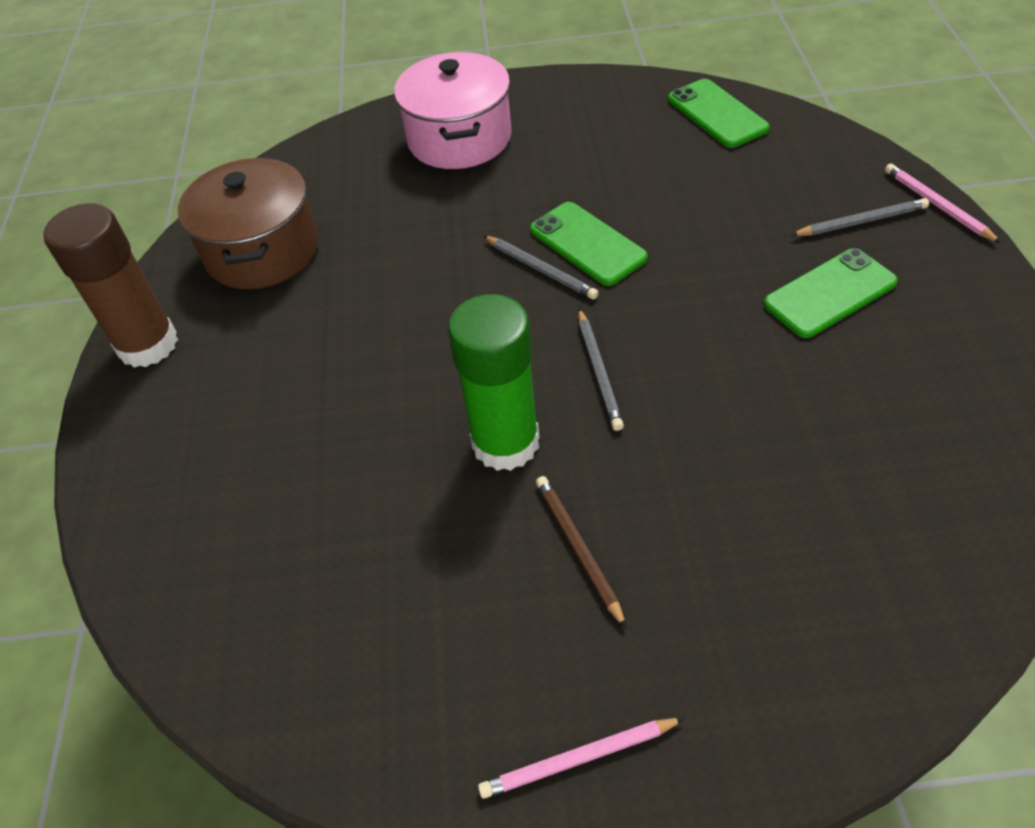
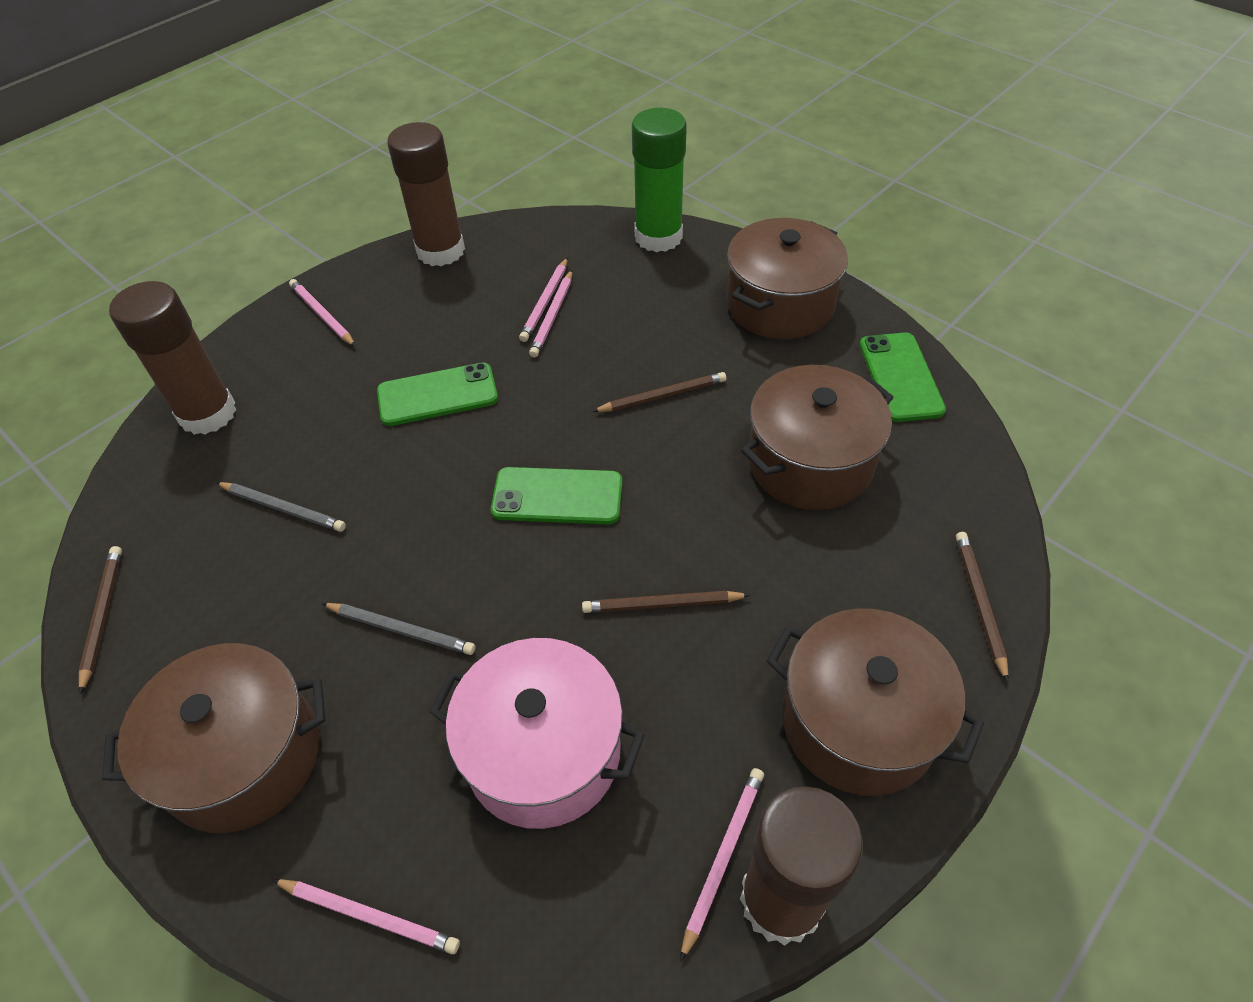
brown glue stick: 1 -> 3
brown pencil: 1 -> 4
brown pot: 1 -> 4
grey pencil: 3 -> 2
pink pencil: 2 -> 5

